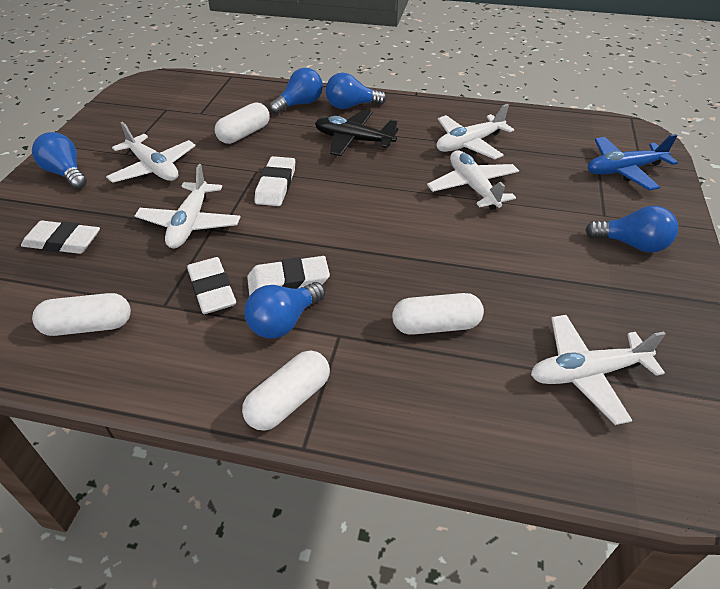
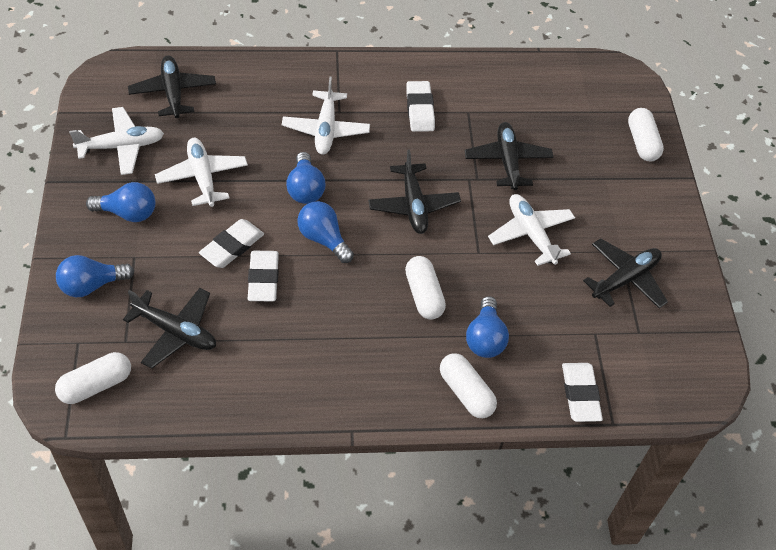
black plane: 1 -> 5
blue plane: 1 -> 0
white plane: 5 -> 4

